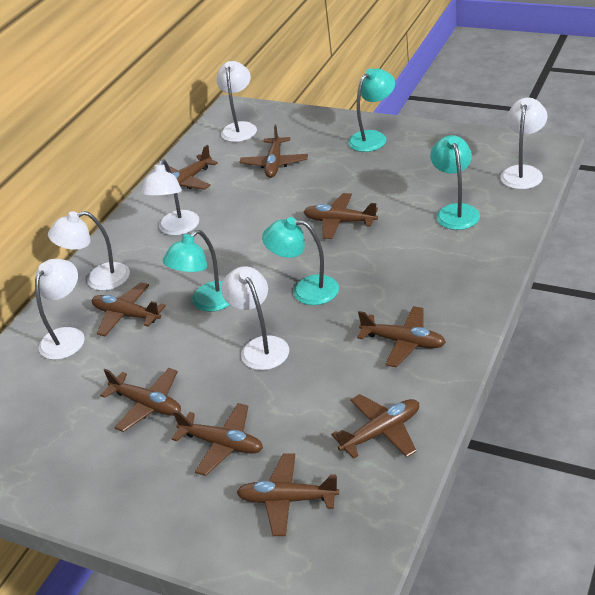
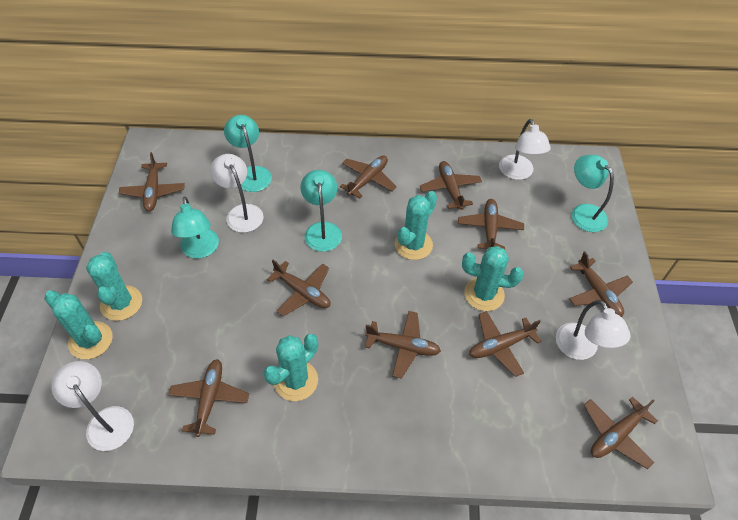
brown plane: 9 -> 10
turquoise cactus: 0 -> 5
white lamp: 6 -> 4

